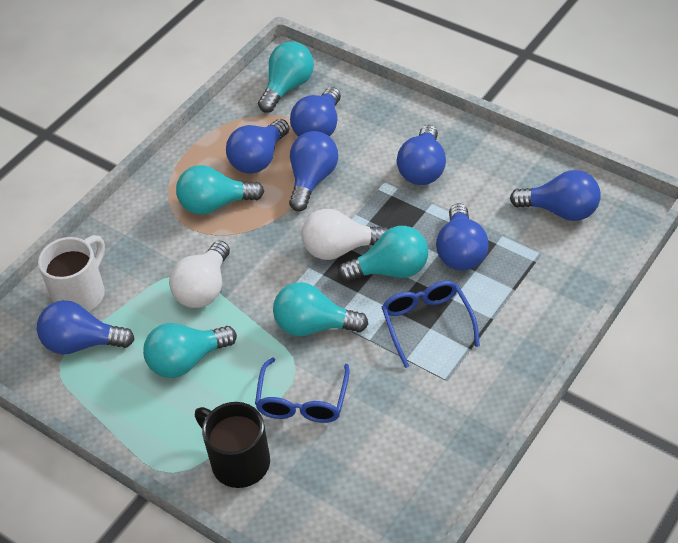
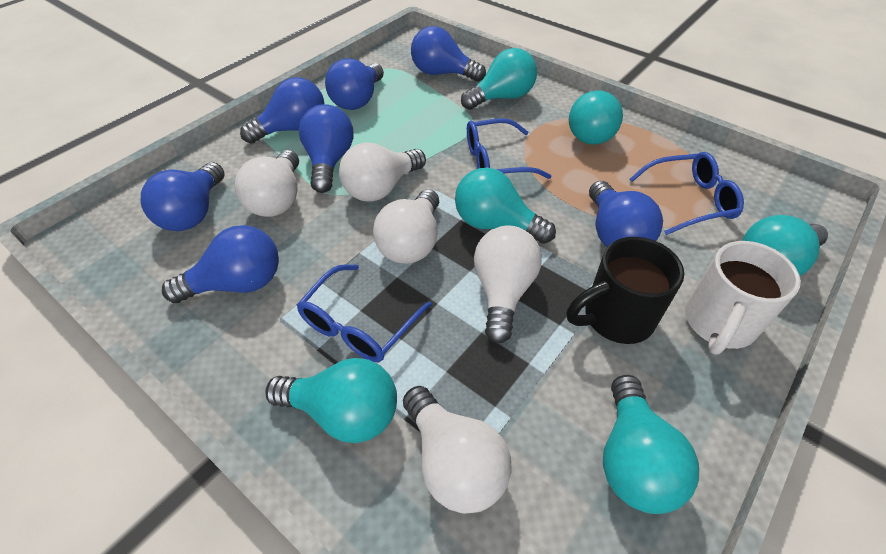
blue glasses: 2 -> 3
turquoise light bulb: 5 -> 6
white light bulb: 2 -> 5

